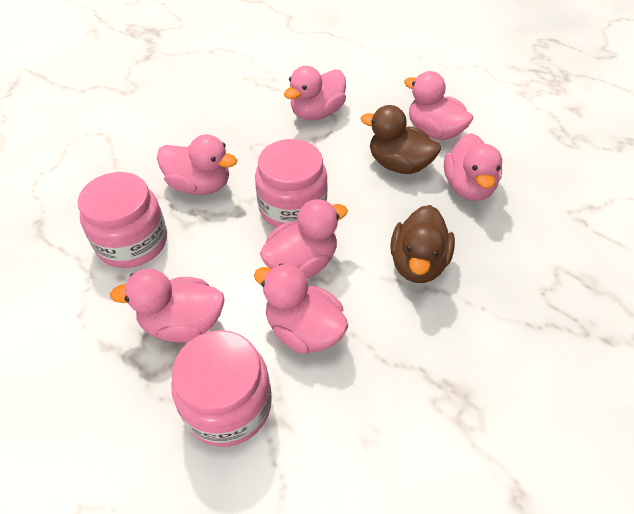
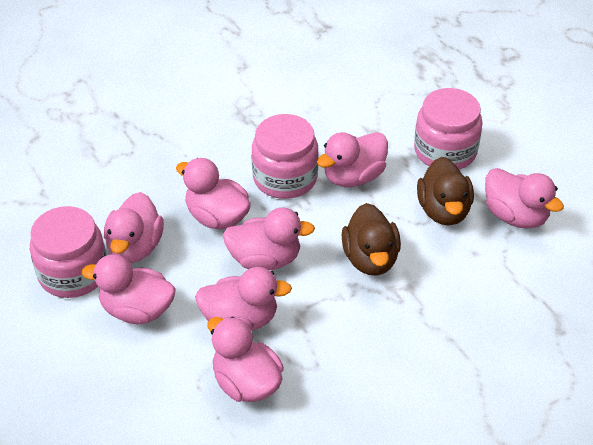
pink duck: 7 -> 8

